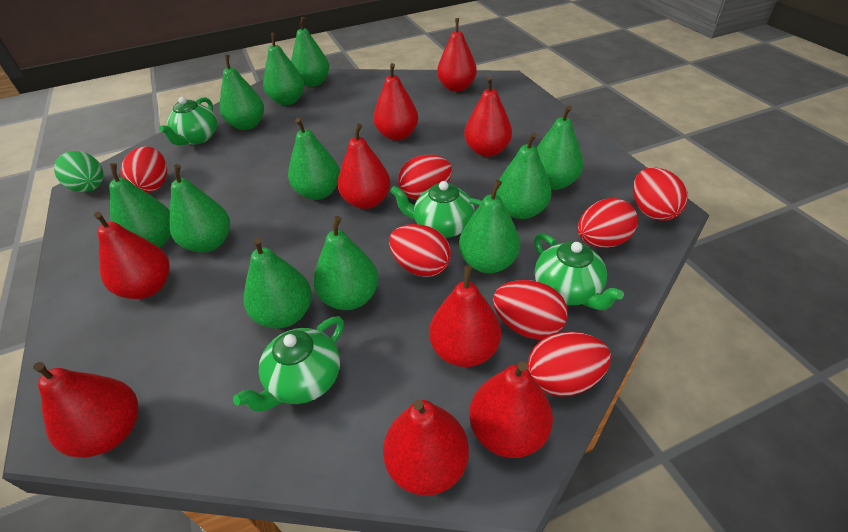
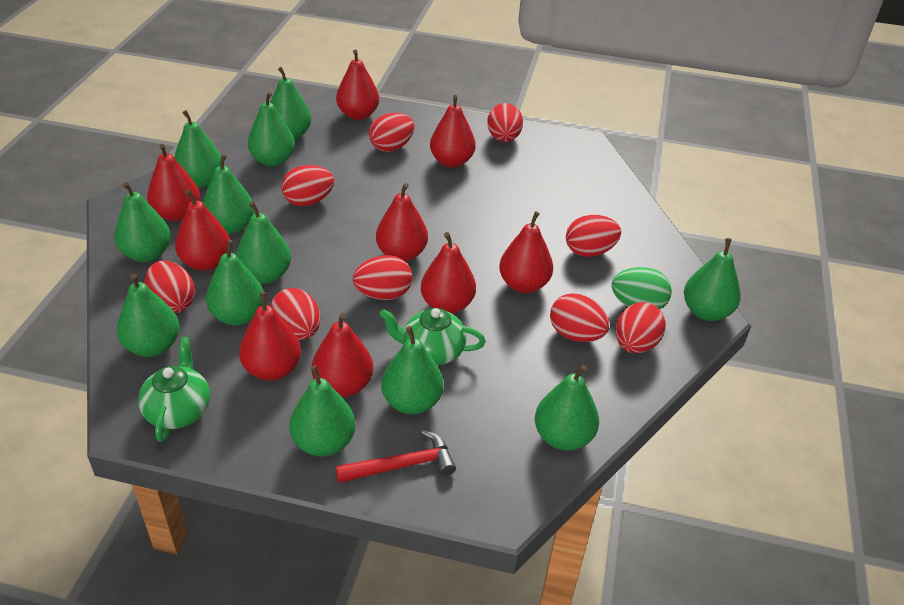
green pear: 11 -> 12
green teapot: 4 -> 2
red egg: 7 -> 9
red hammer: 0 -> 1

